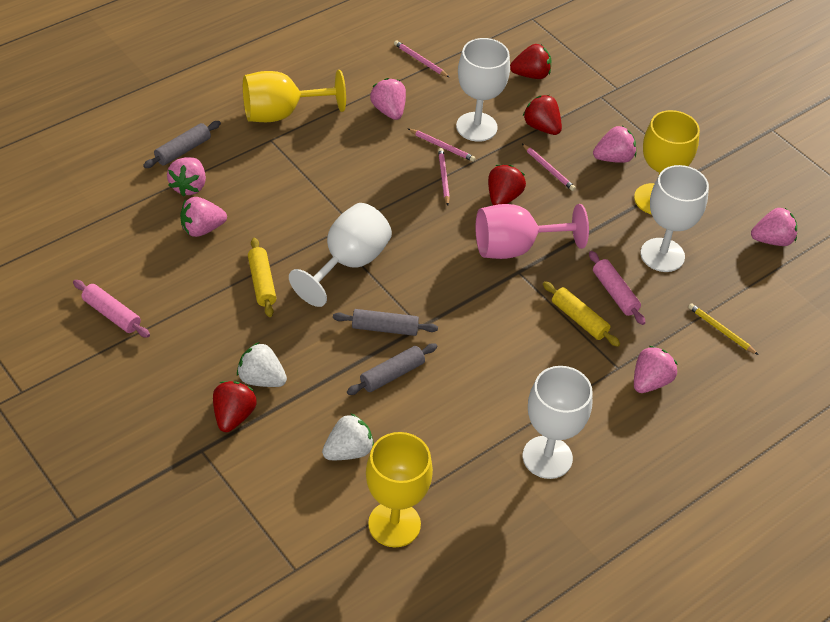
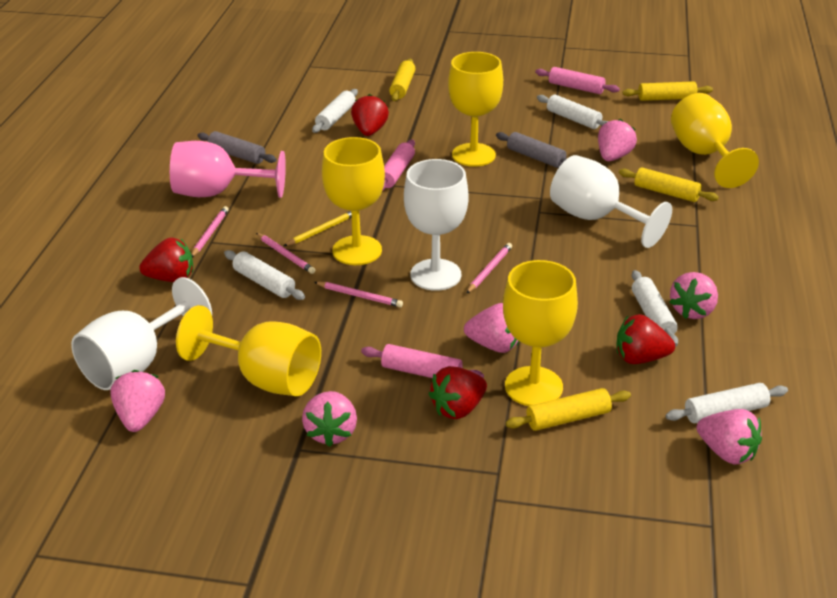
grey rolling pin: 3 -> 2
pink rolling pin: 2 -> 3
white goblet: 4 -> 3
white rolling pin: 0 -> 5
white strawberry: 2 -> 0
yellow goblet: 3 -> 5
yellow rolling pin: 2 -> 4

